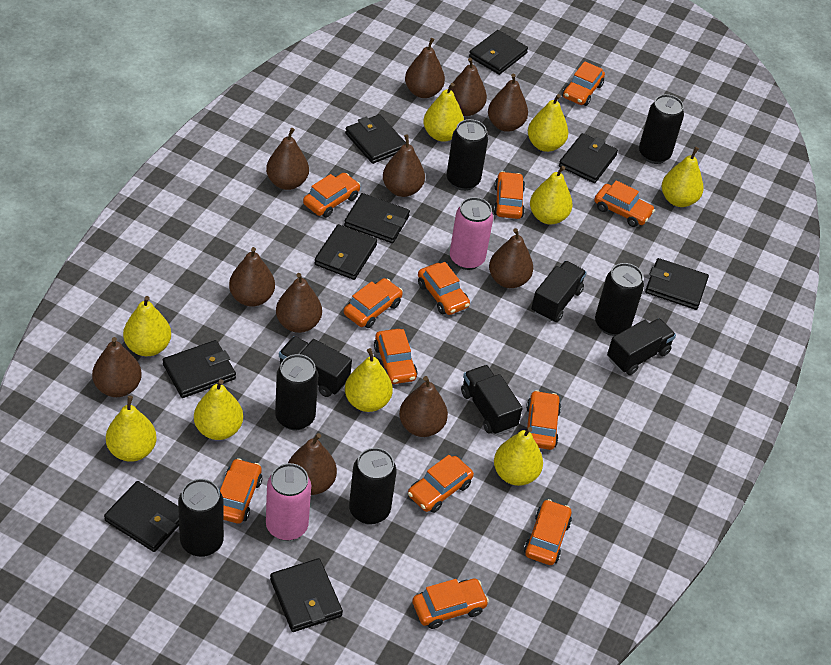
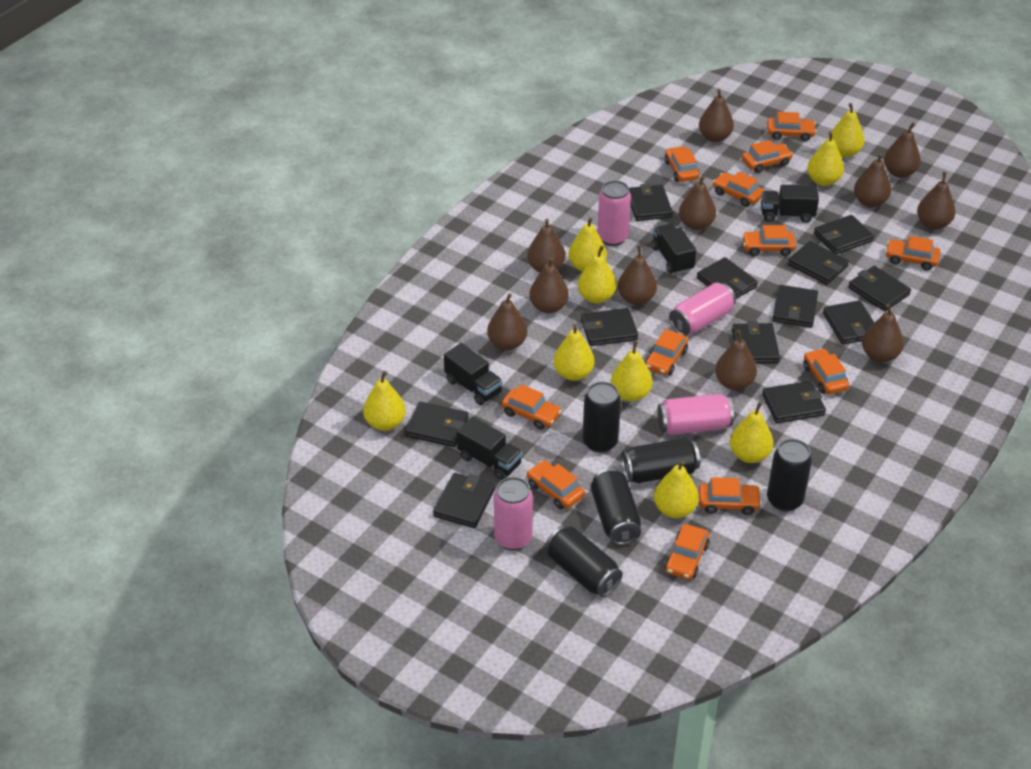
black can: 6 -> 5
black wallet: 9 -> 12
pink can: 2 -> 4

